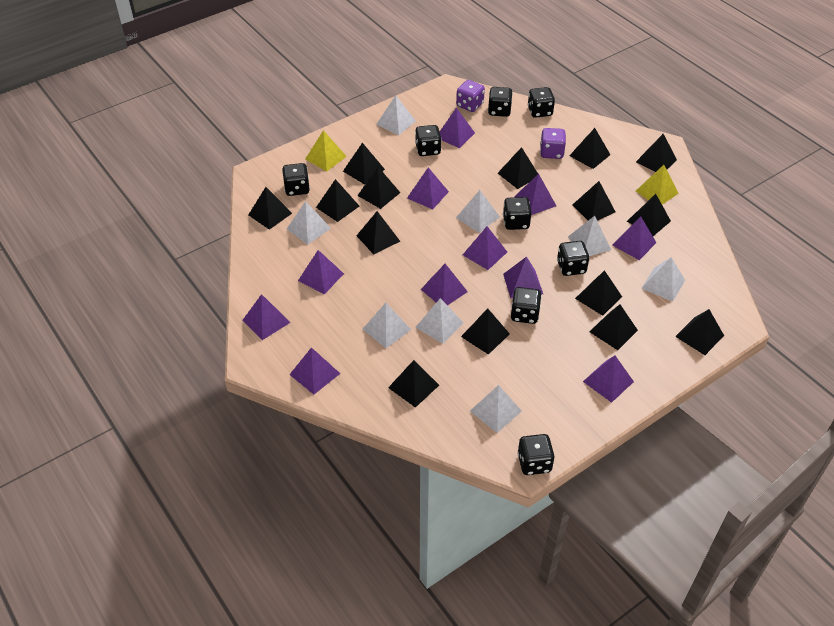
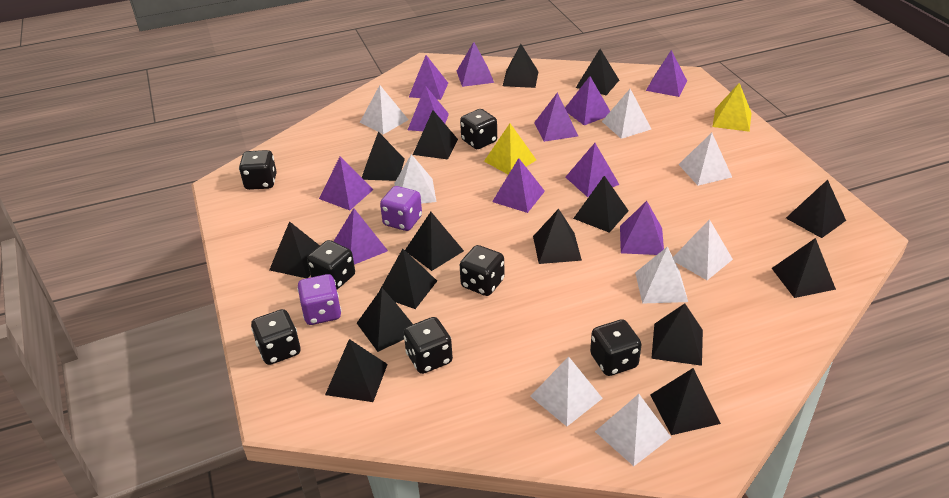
black dice: 8 -> 7

